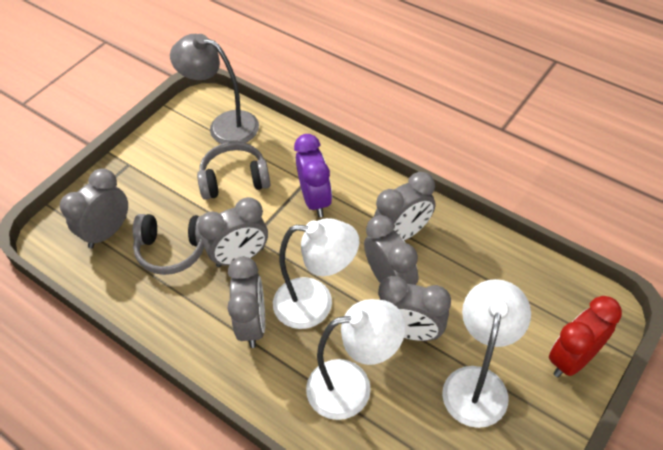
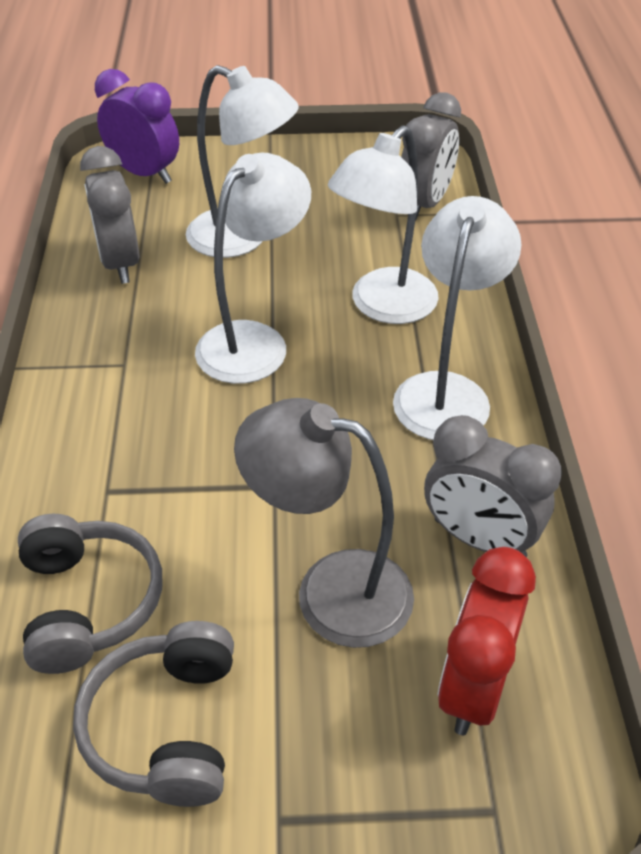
grey clock: 6 -> 3
white lamp: 3 -> 4

